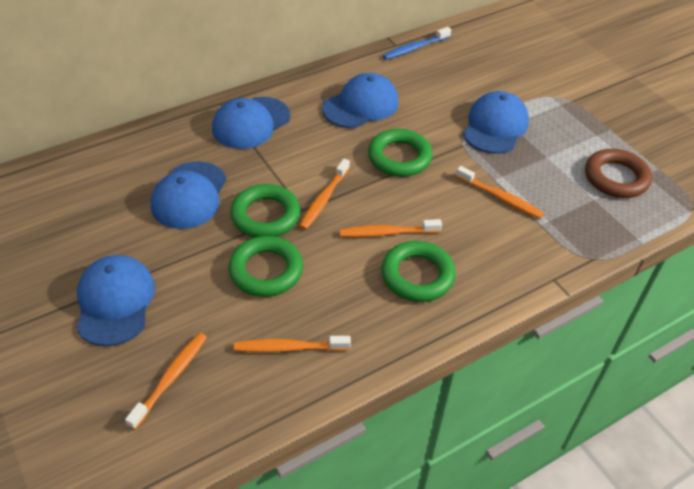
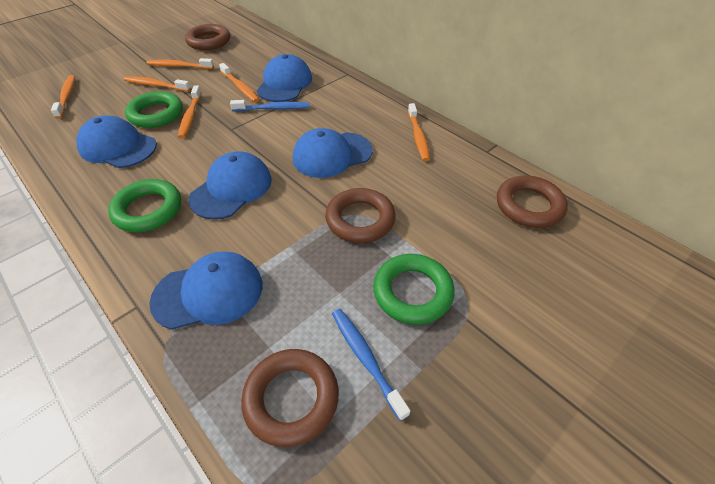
blue toothbrush: 1 -> 2
brown ring: 1 -> 4
green ring: 4 -> 3
orange toothbrush: 5 -> 6

